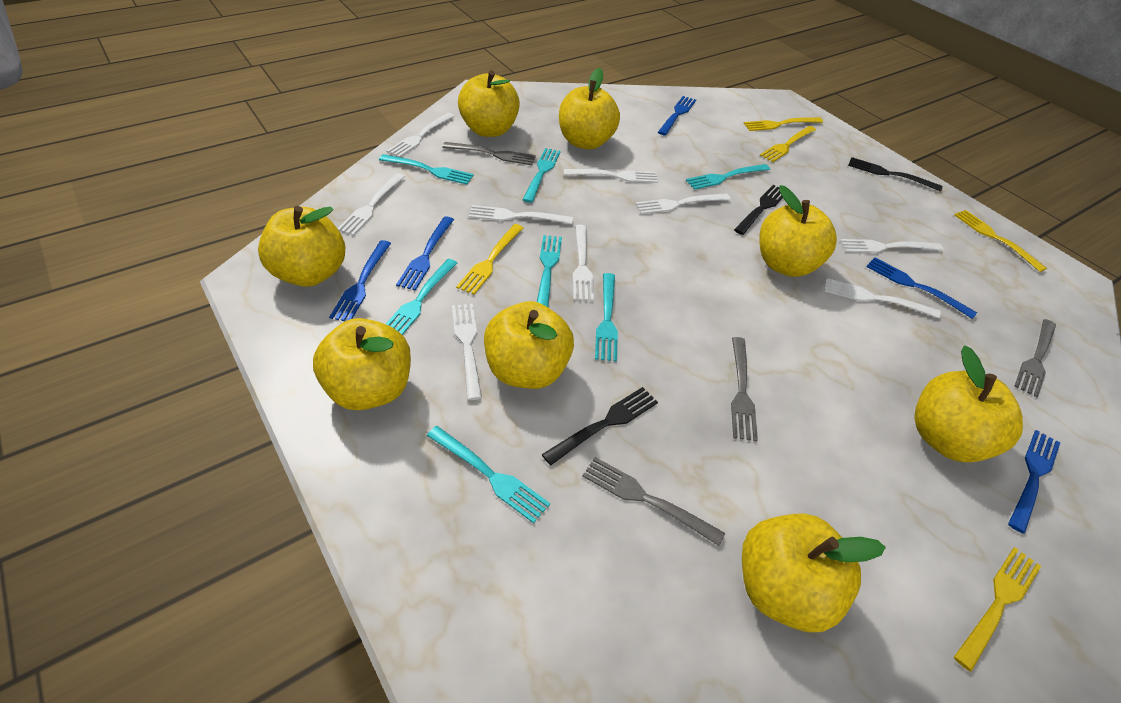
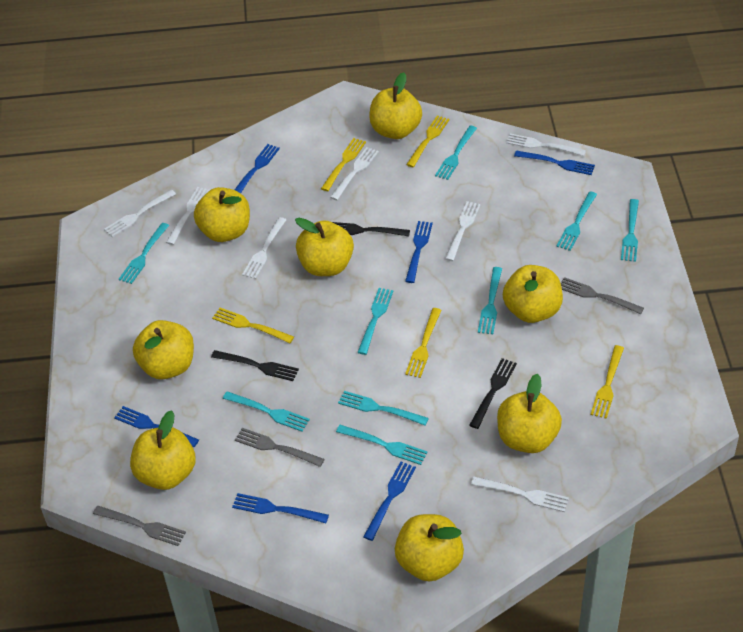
blue fork: 5 -> 6
grey fork: 4 -> 3
turquoise fork: 7 -> 9
white fork: 9 -> 7

